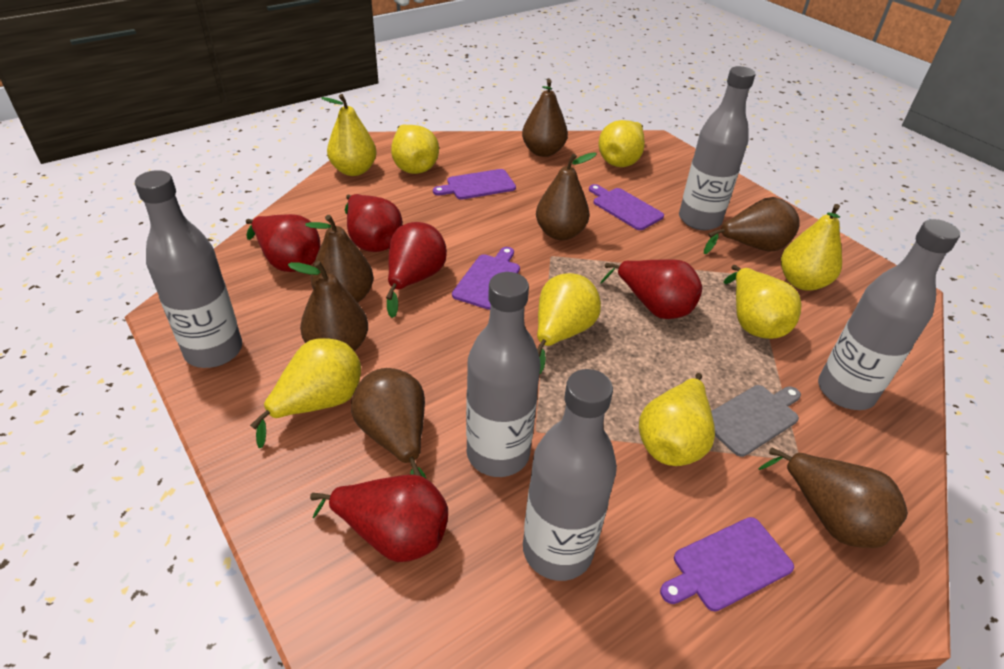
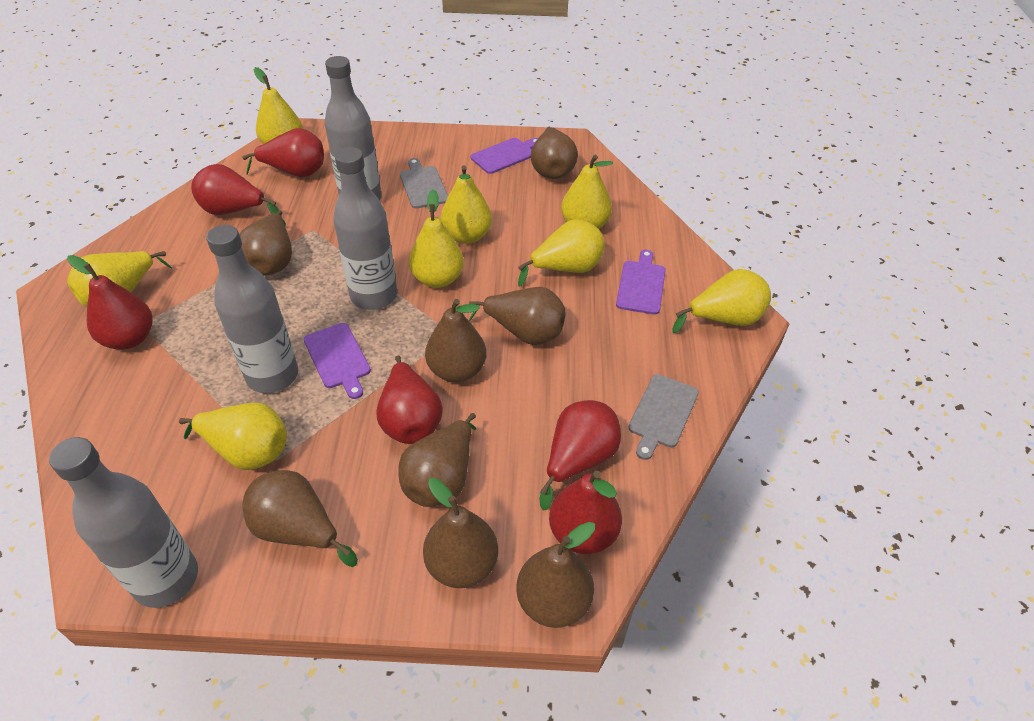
brown pear: 7 -> 8
grey bottle: 5 -> 4
grey cutting board: 1 -> 2
purple cutting board: 4 -> 3
red pear: 5 -> 6

